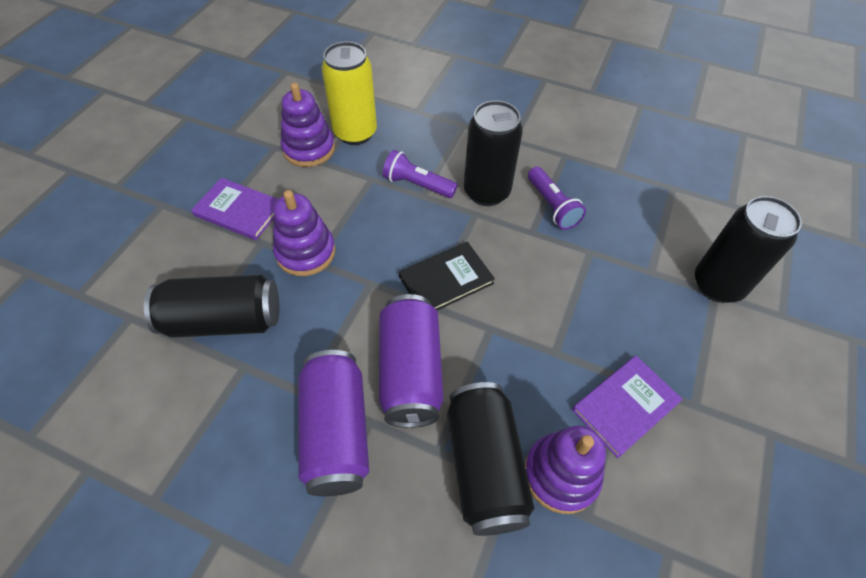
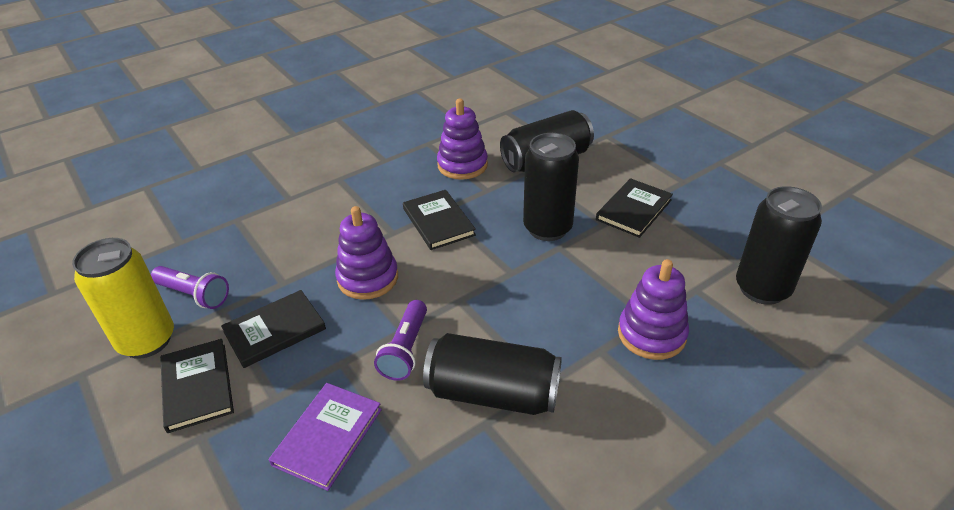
black book: 1 -> 4
purple book: 2 -> 1
purple can: 2 -> 0

